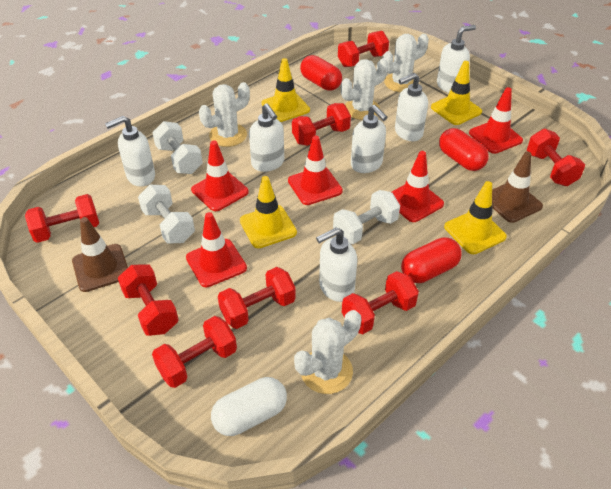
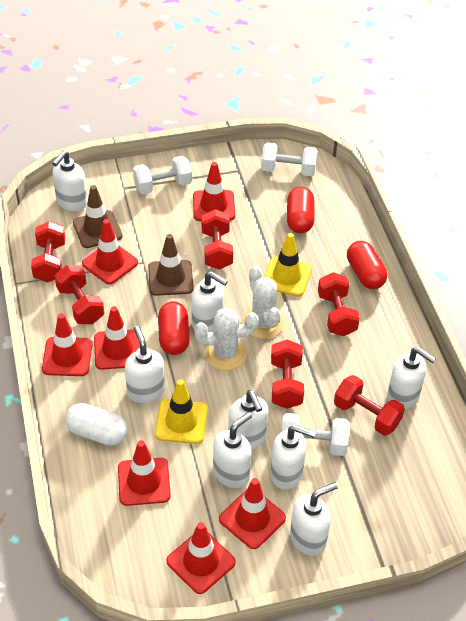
red dumbbell: 8 -> 6
red traffic cone: 5 -> 7
white cactus: 4 -> 2
white soap dispenser: 6 -> 8
yellow traffic cone: 4 -> 2

